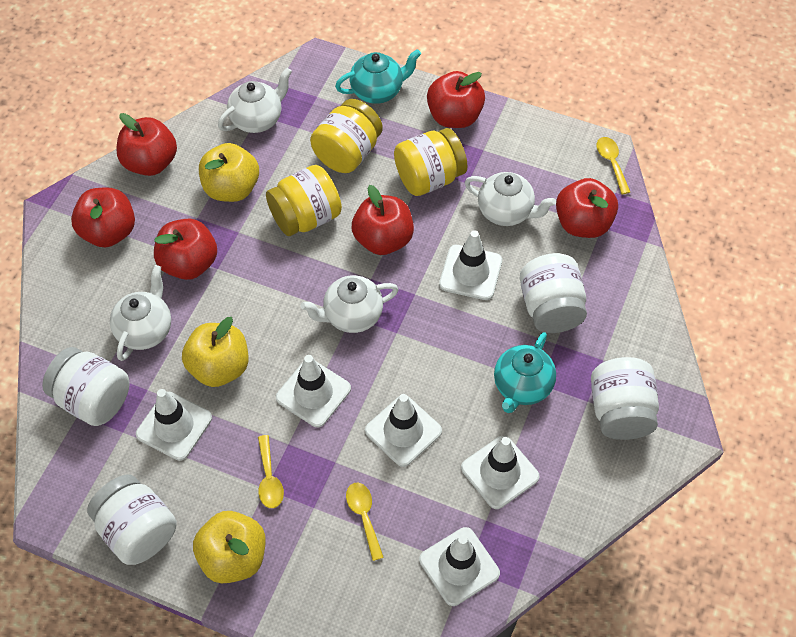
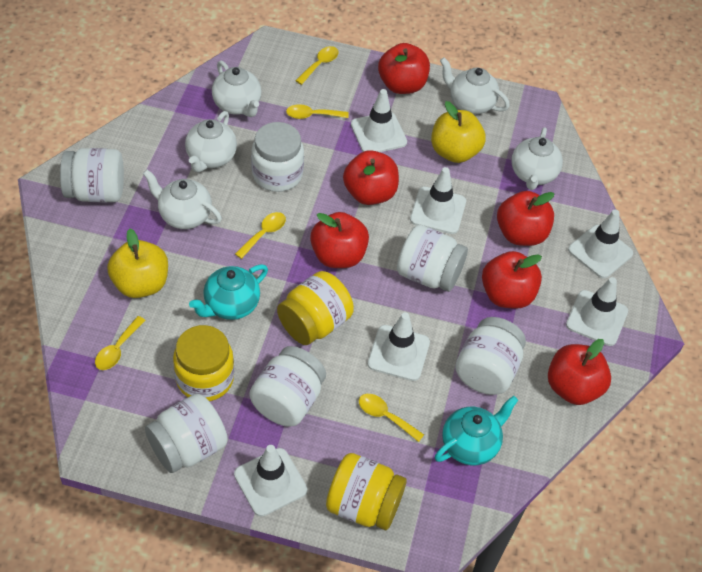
white jar: 4 -> 6
white teapot: 4 -> 5
yellow apple: 3 -> 2
yellow spoon: 3 -> 5

